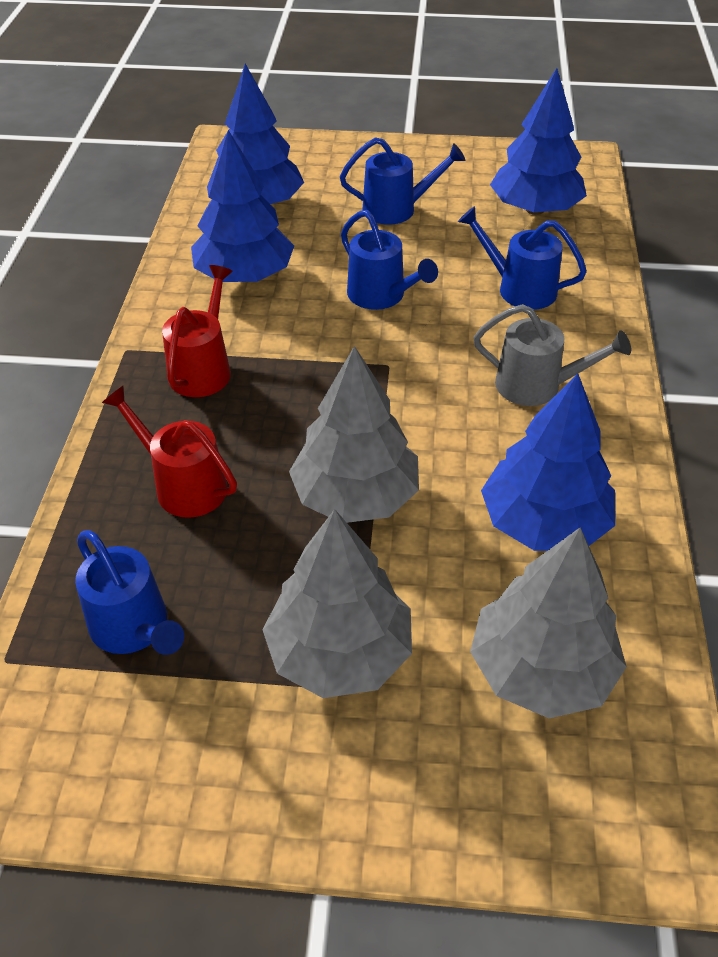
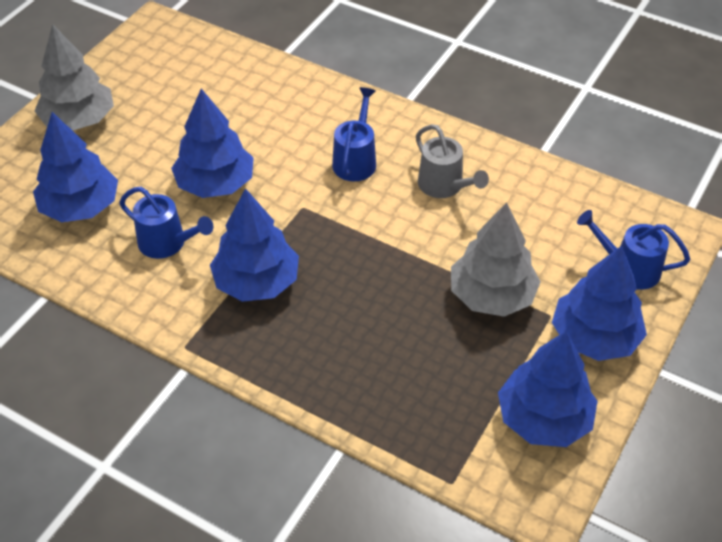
blue tree: 4 -> 5
blue watering can: 4 -> 3
grey tree: 3 -> 2
red watering can: 2 -> 0

